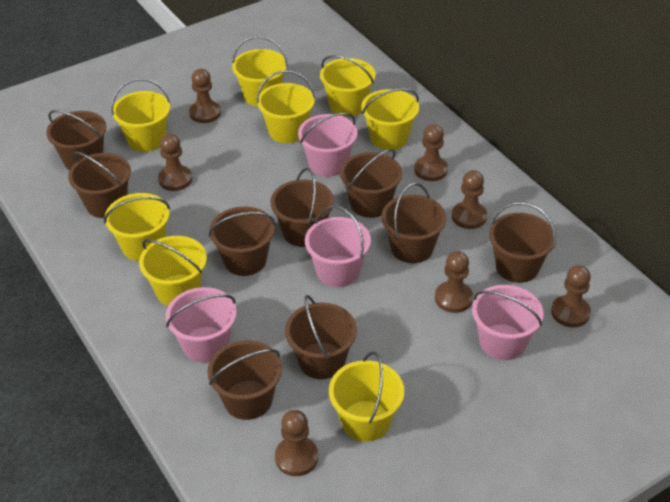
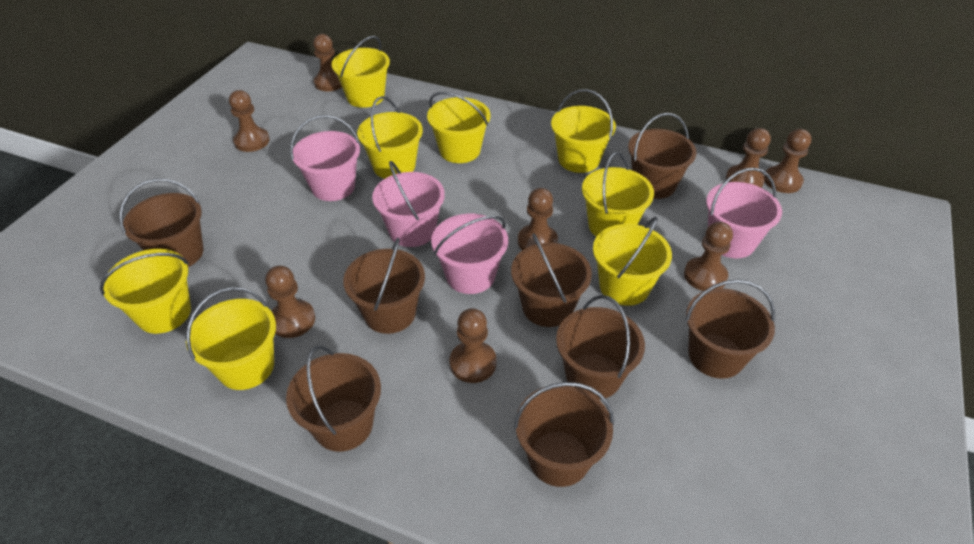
brown bucket: 9 -> 8
brown pawn: 7 -> 8

